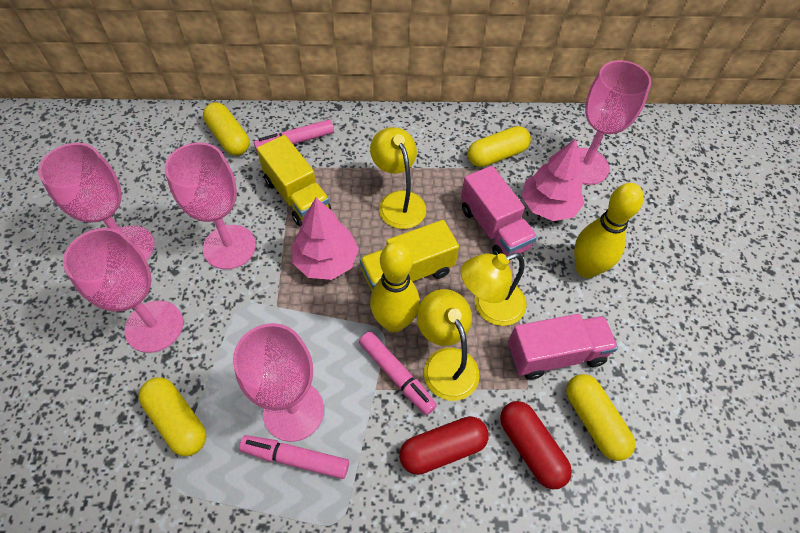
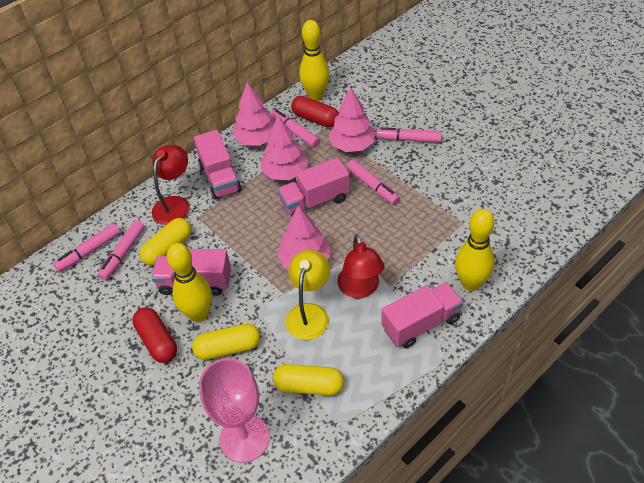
pink goblet: 5 -> 1
pink marker: 3 -> 5
pink tree: 2 -> 4
pink truck: 2 -> 4
red lamp: 0 -> 2
yellow bowling pin: 2 -> 3
yellow capsule: 4 -> 3
yellow lamp: 3 -> 1
yellow truck: 2 -> 0

